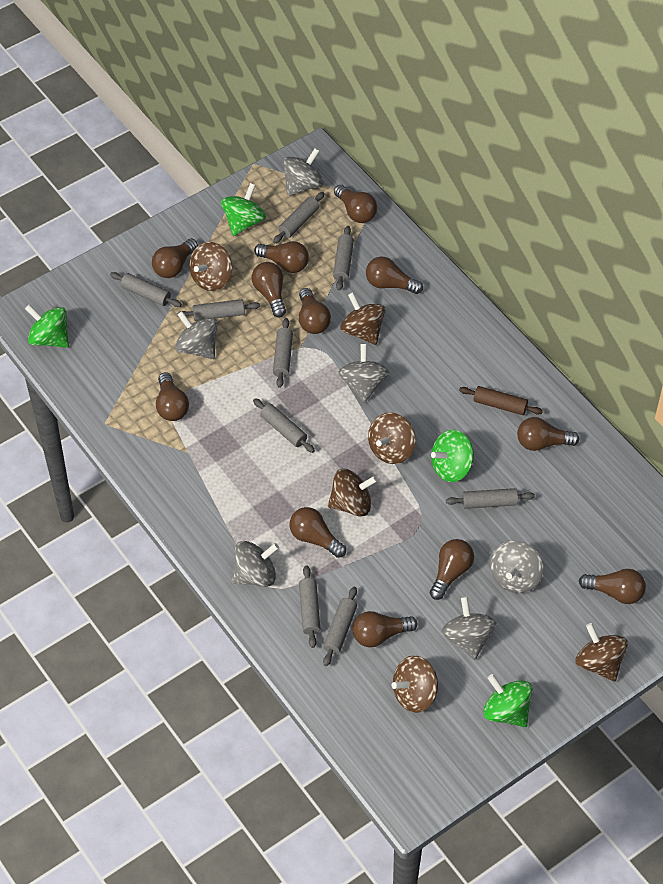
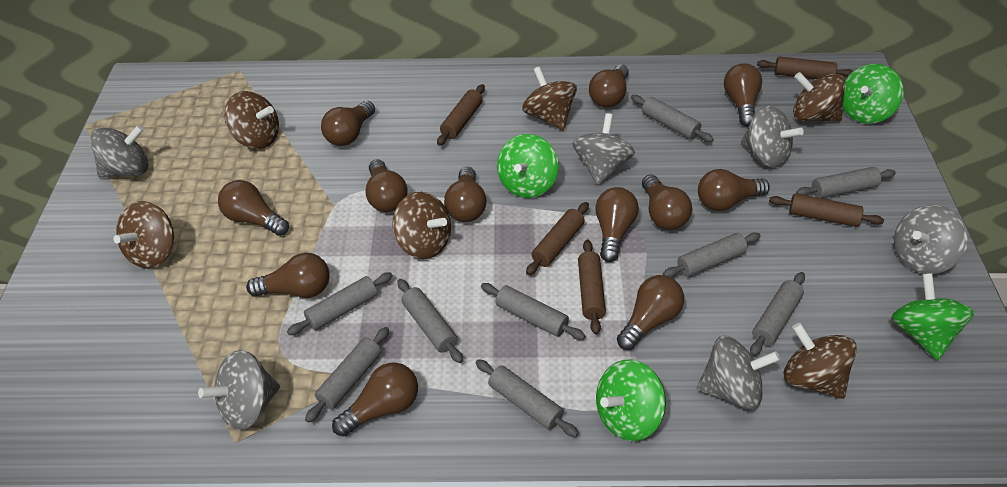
brown rolling pin: 1 -> 5

